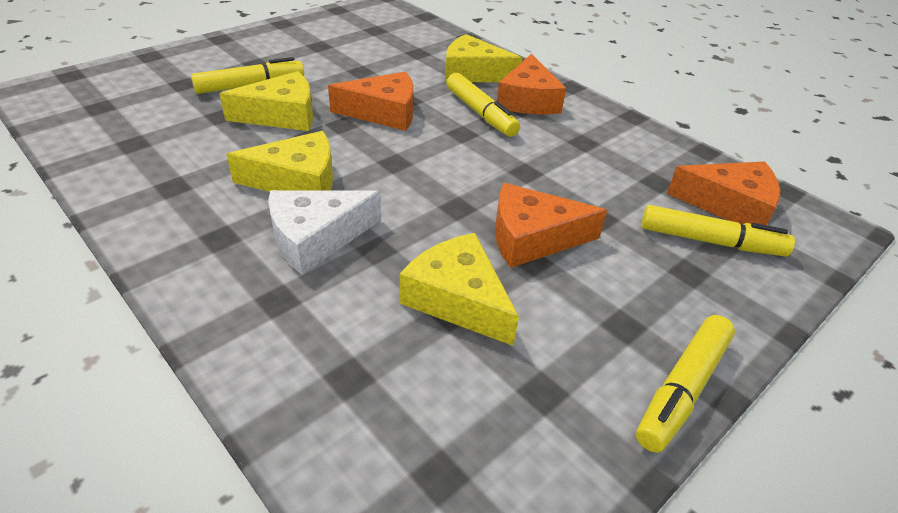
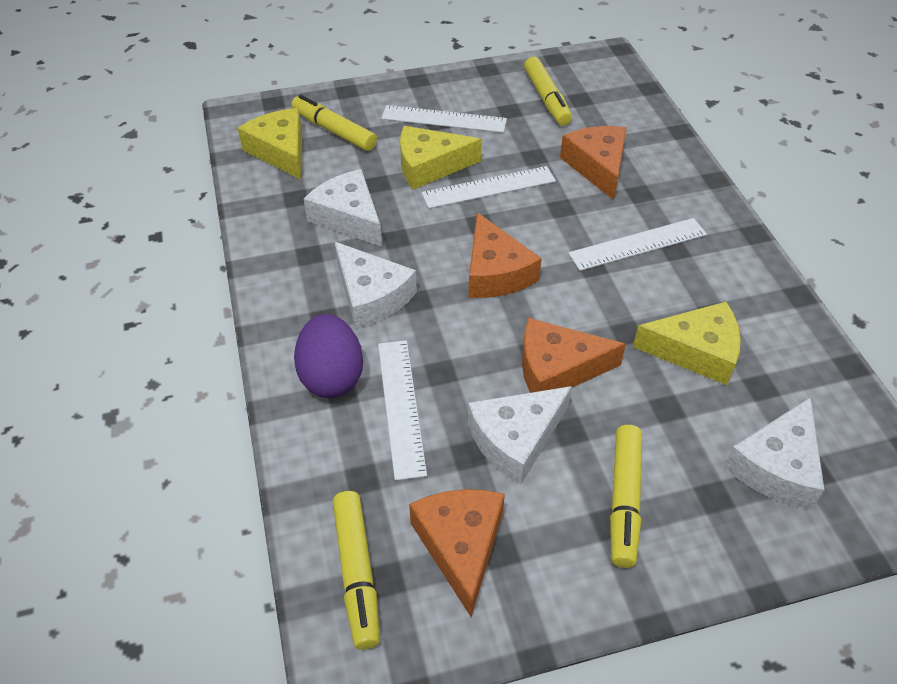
purple egg: 0 -> 1
white cheese: 1 -> 4
white ruler: 0 -> 4
yellow cheese: 4 -> 3

